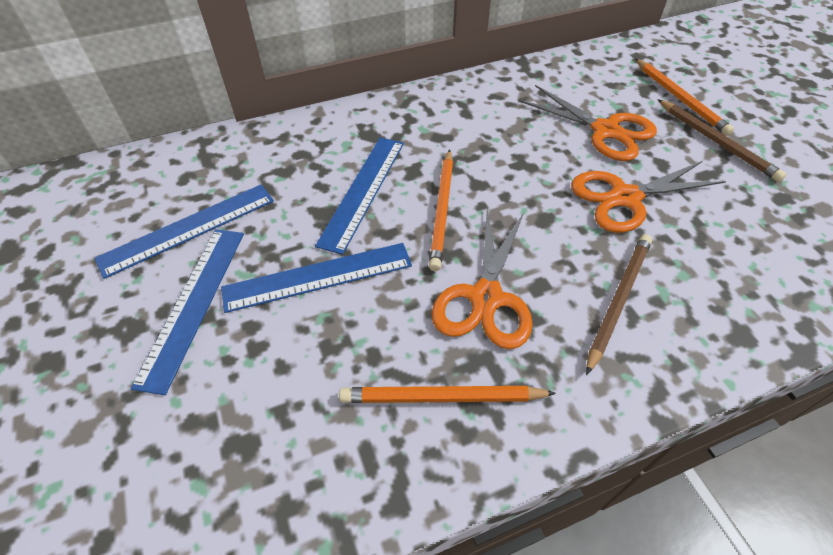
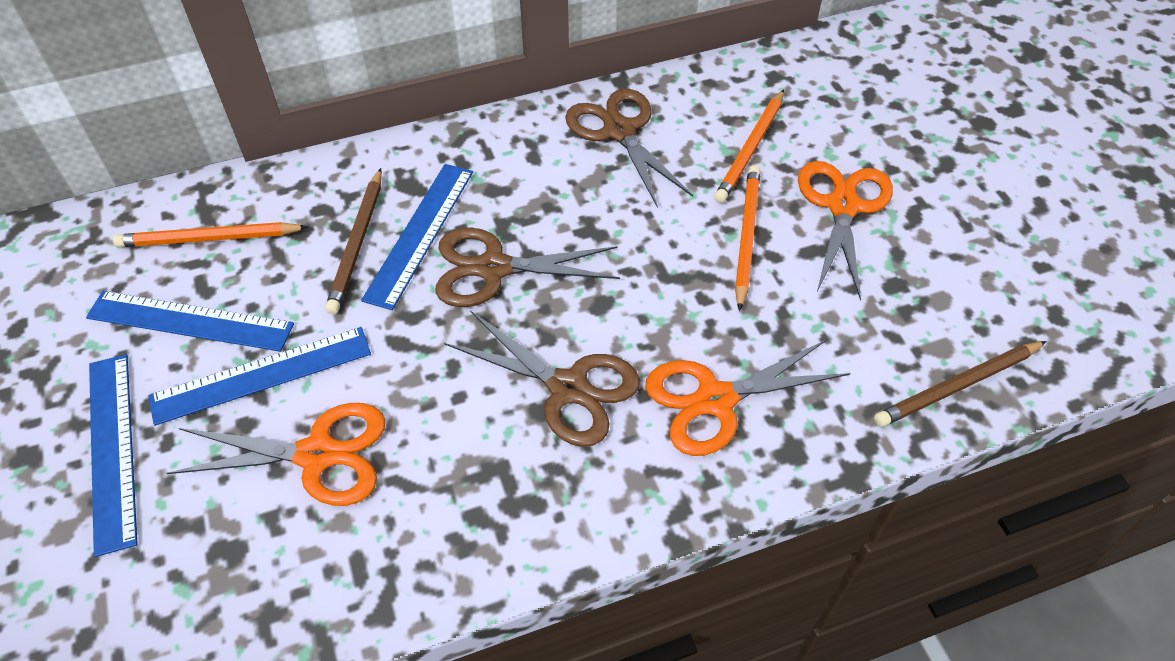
brown scissors: 0 -> 3

